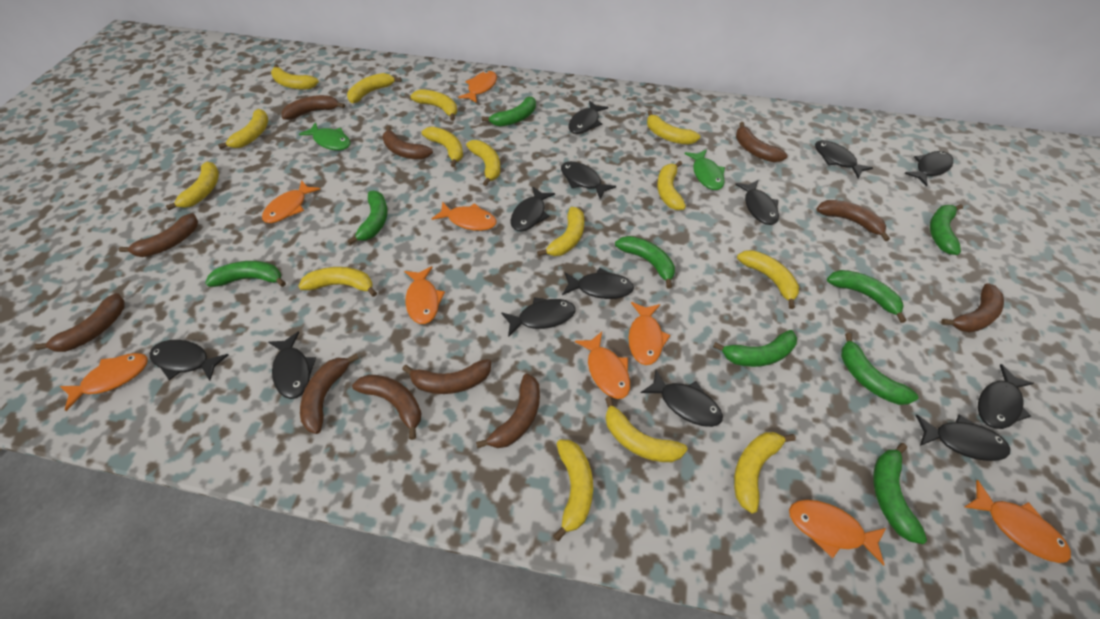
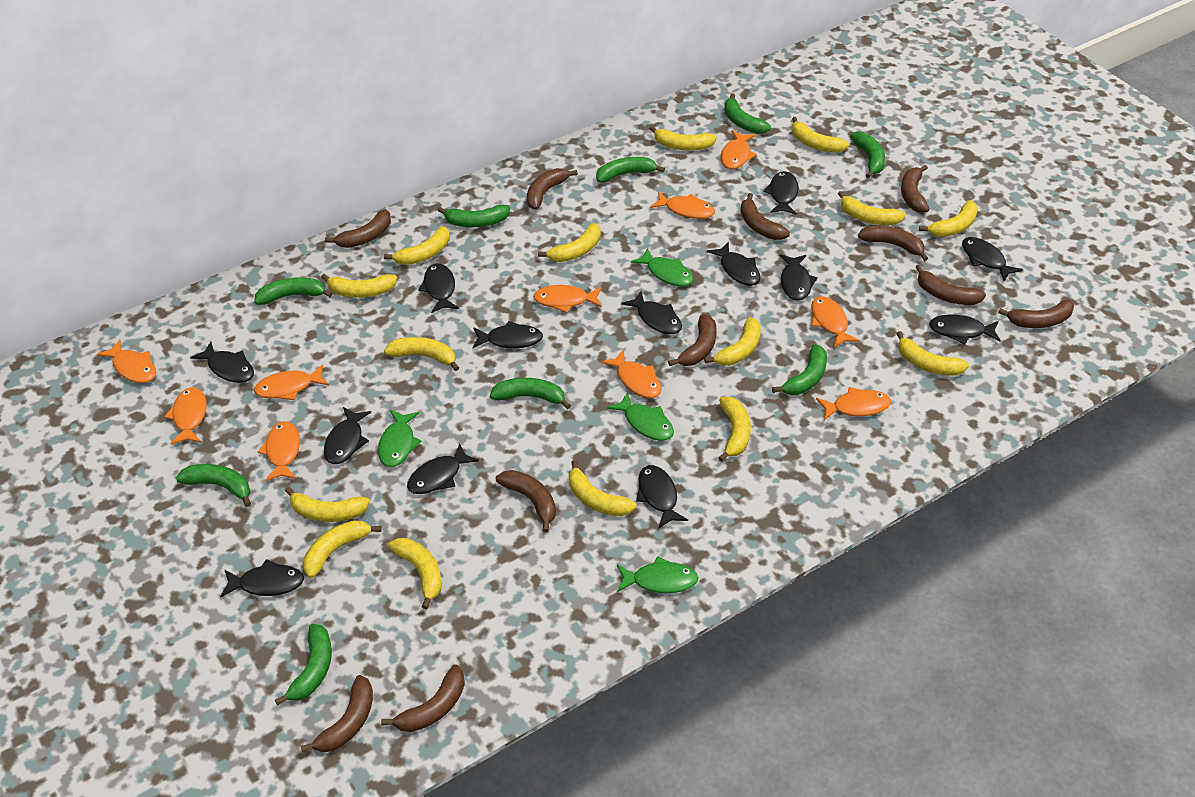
green fish: 2 -> 4
orange fish: 9 -> 10

